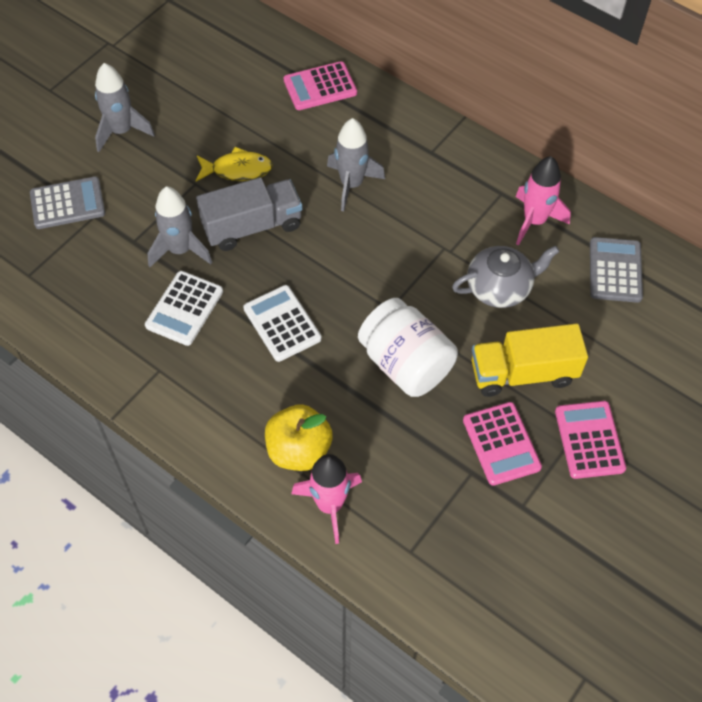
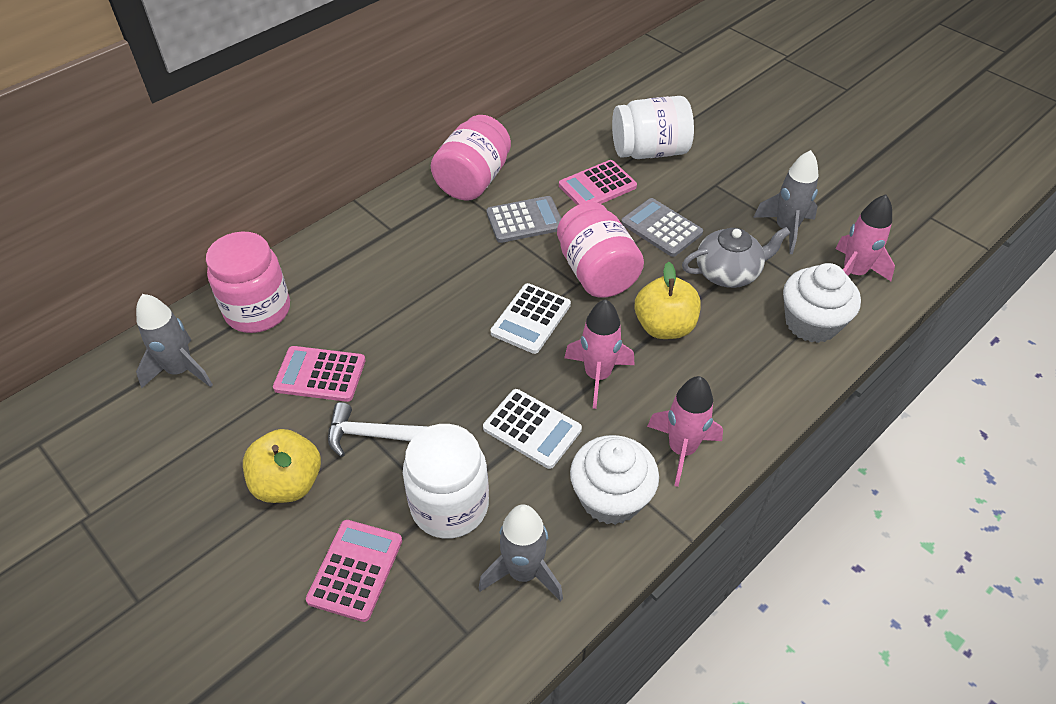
grey truck: 1 -> 0
pink jar: 0 -> 3
pink rocket: 2 -> 3
white cupcake: 0 -> 2
white hammer: 0 -> 1
white jar: 1 -> 2
yellow apple: 1 -> 2
yellow fish: 1 -> 0
yellow truck: 1 -> 0

